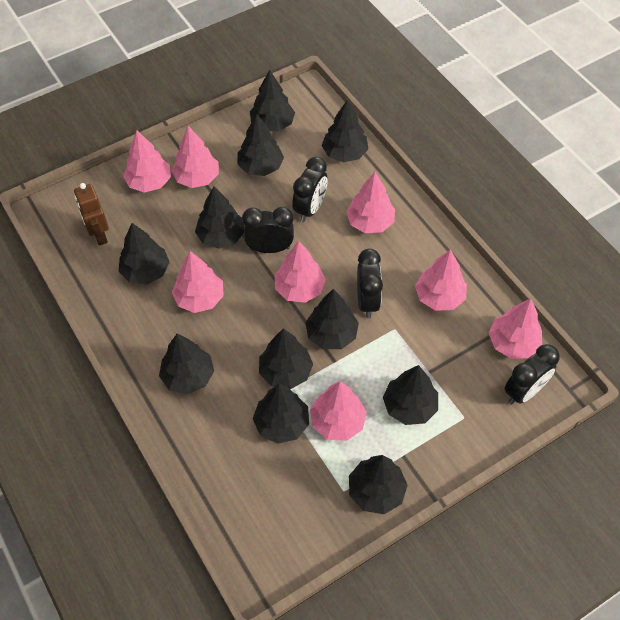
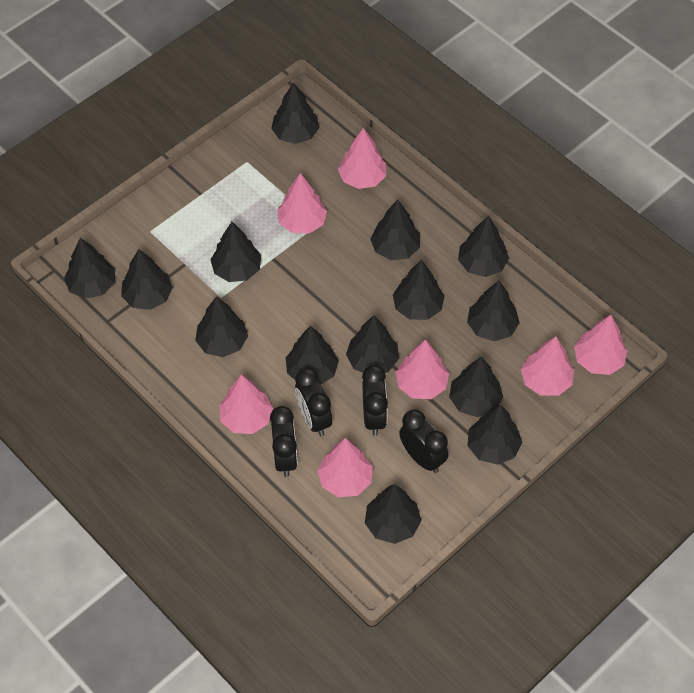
black tree: 11 -> 14
brown robot: 1 -> 0
pink tree: 8 -> 7

